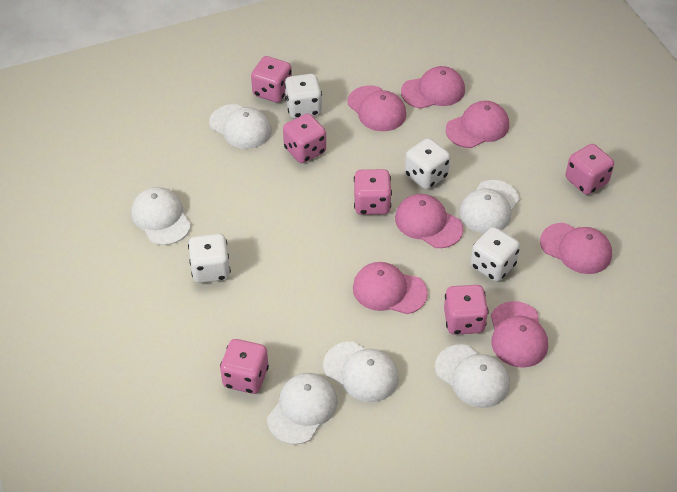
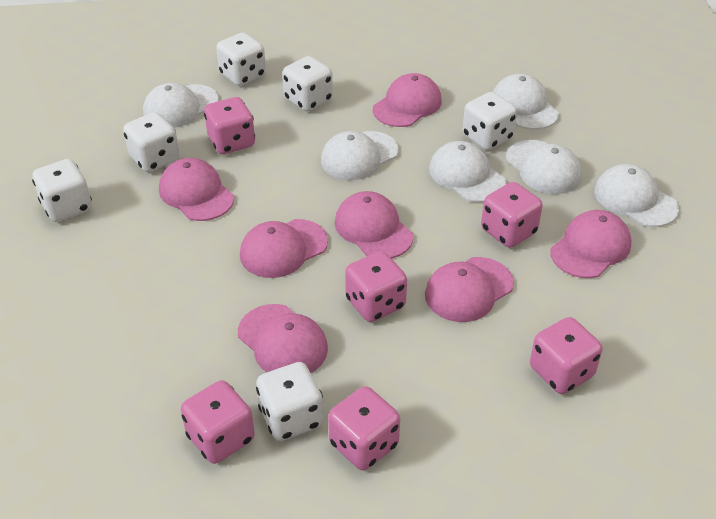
white dice: 4 -> 6

